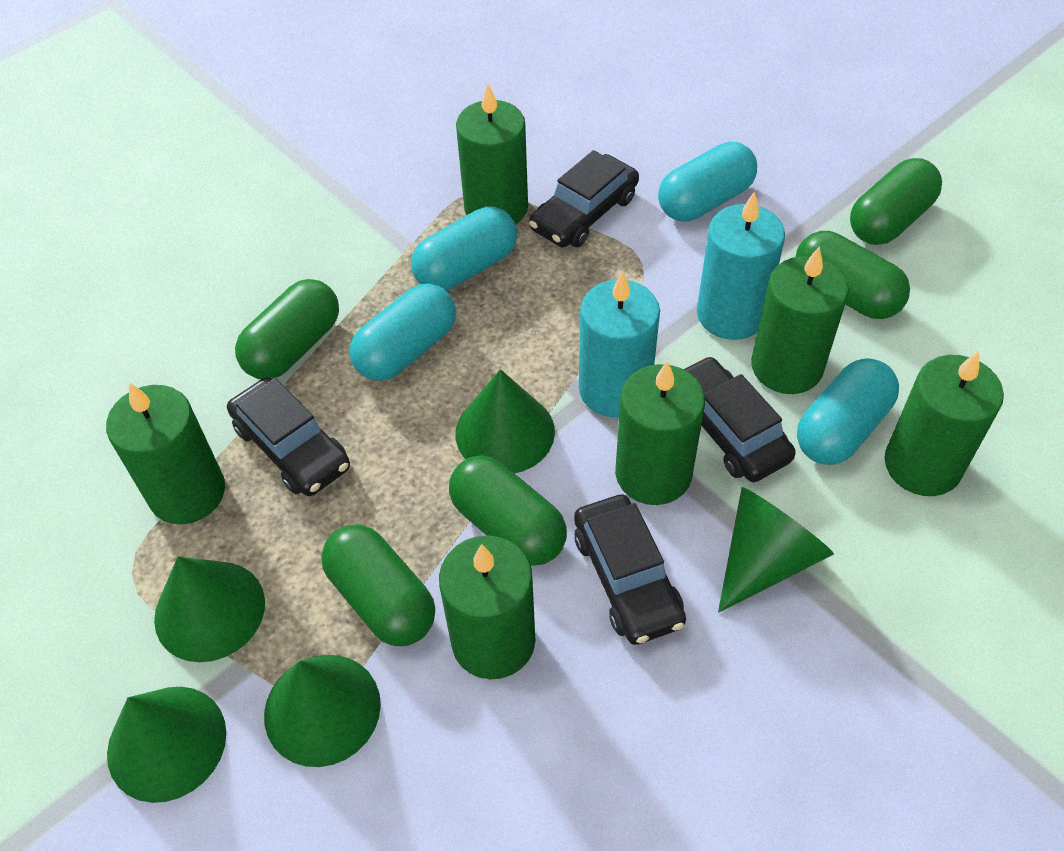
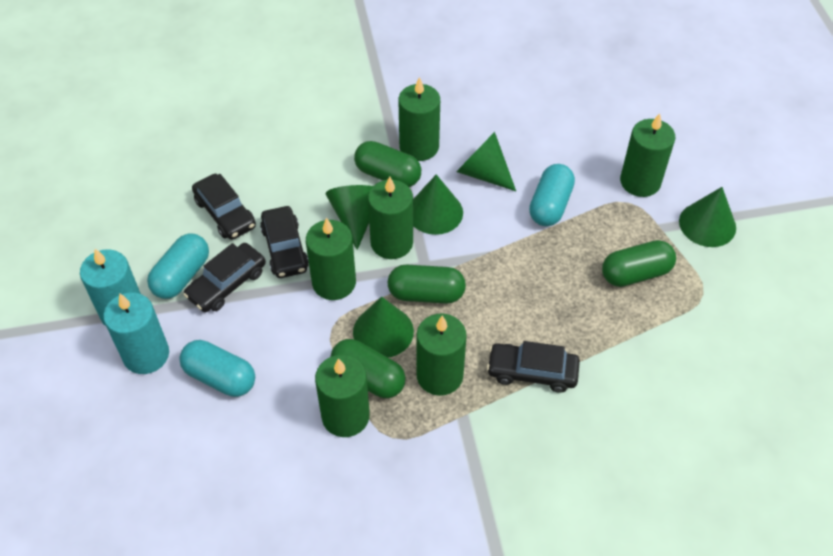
green capsule: 5 -> 4
turquoise capsule: 4 -> 3

